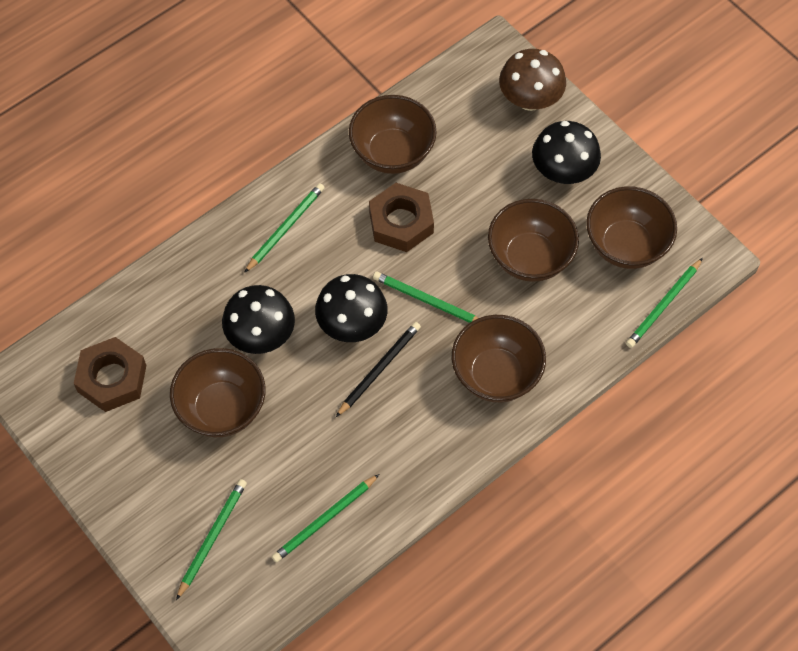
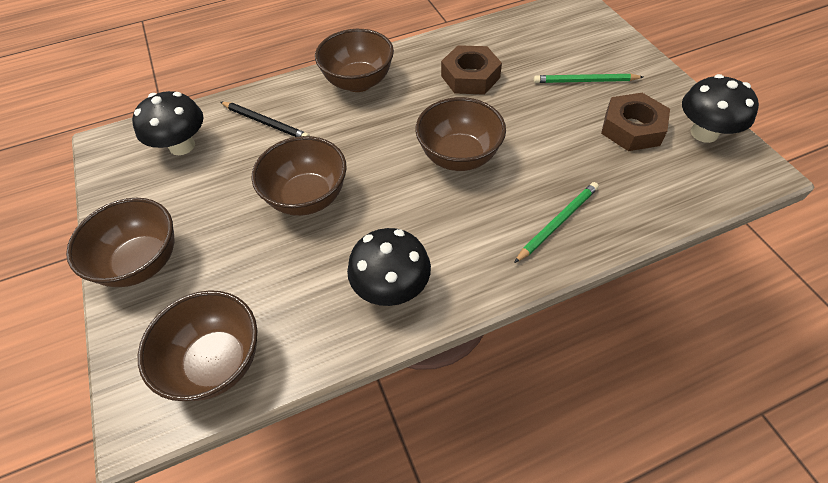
brown mushroom: 1 -> 0
green pencil: 5 -> 2

